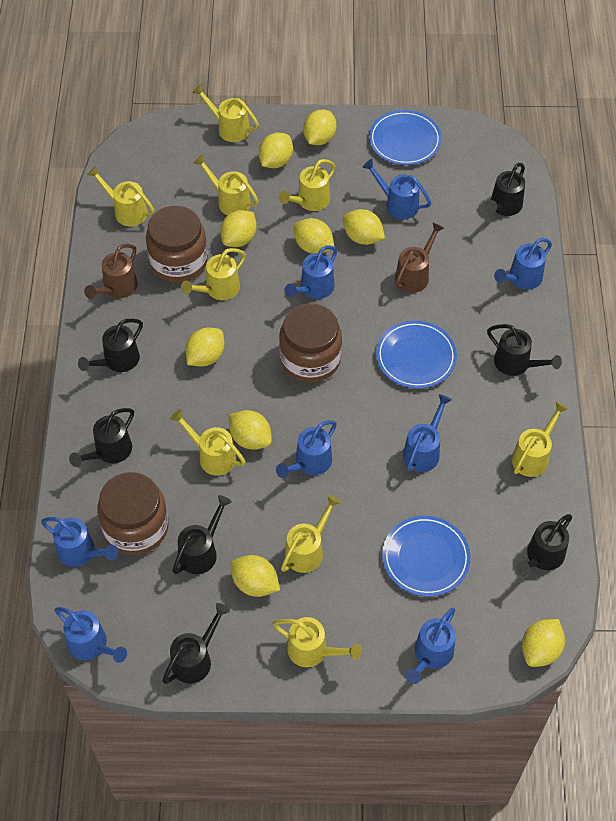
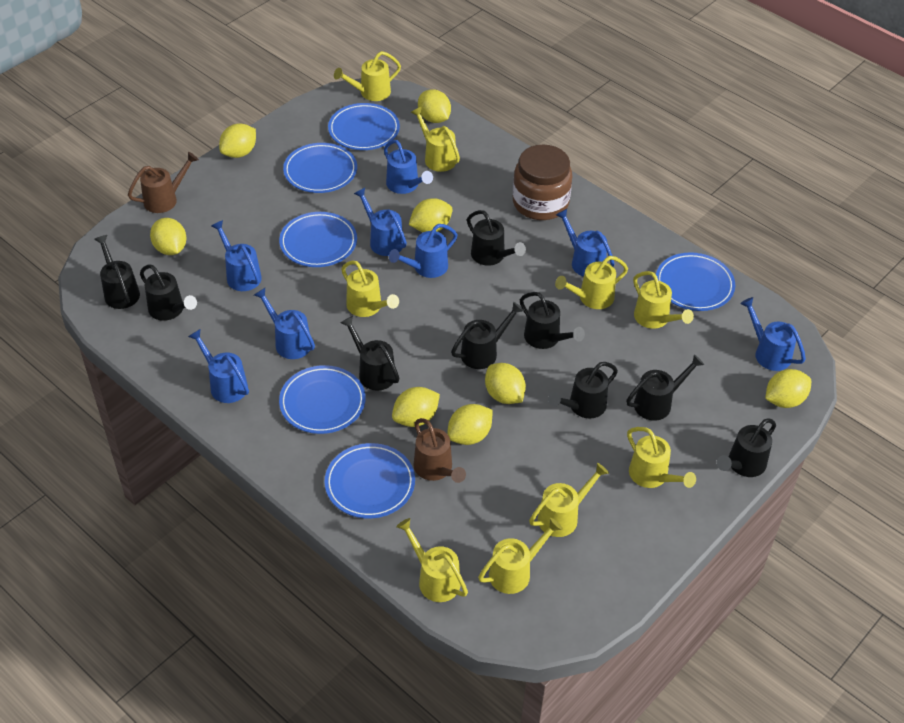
black watering can: 7 -> 9
blue plate: 3 -> 6
brown jar: 3 -> 1
yellow lemon: 9 -> 8

